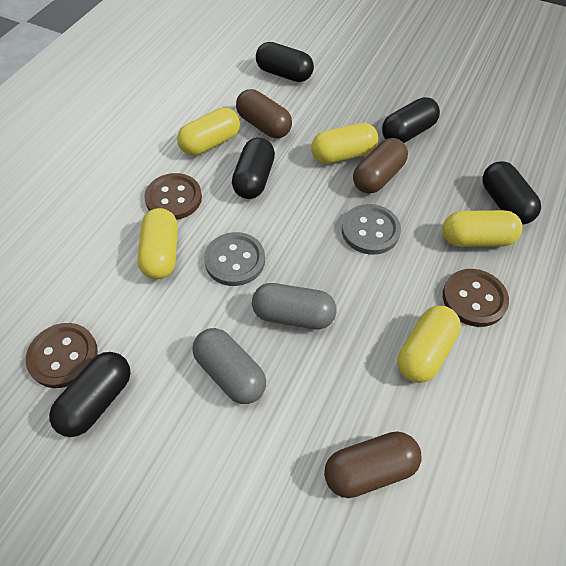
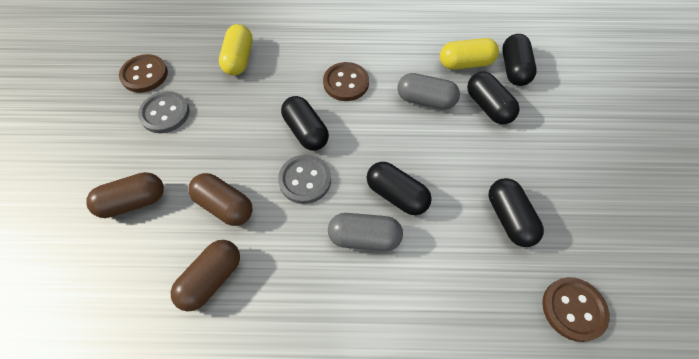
yellow capsule: 5 -> 2

